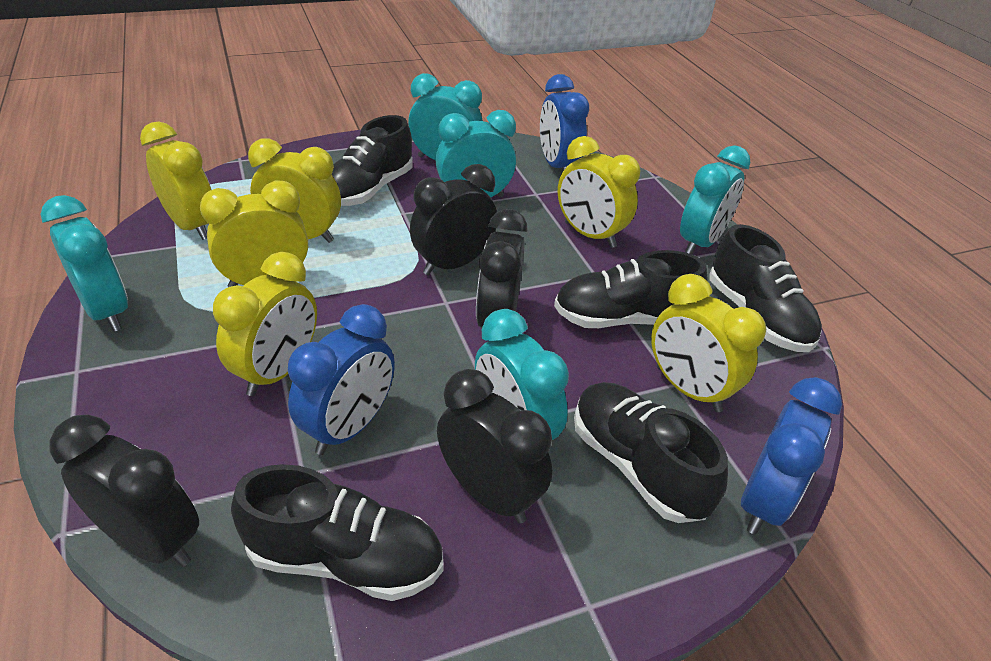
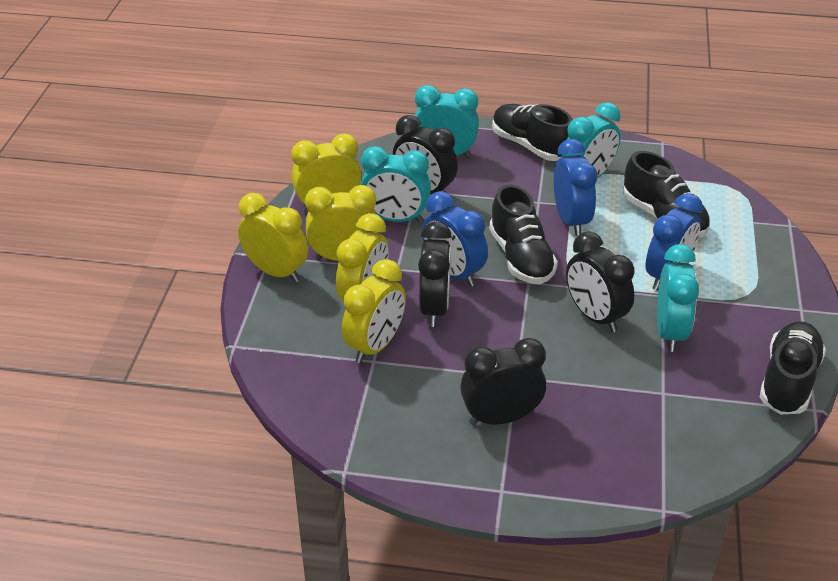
black shoe: 5 -> 4
turquoise clock: 5 -> 4
yellow clock: 6 -> 5

